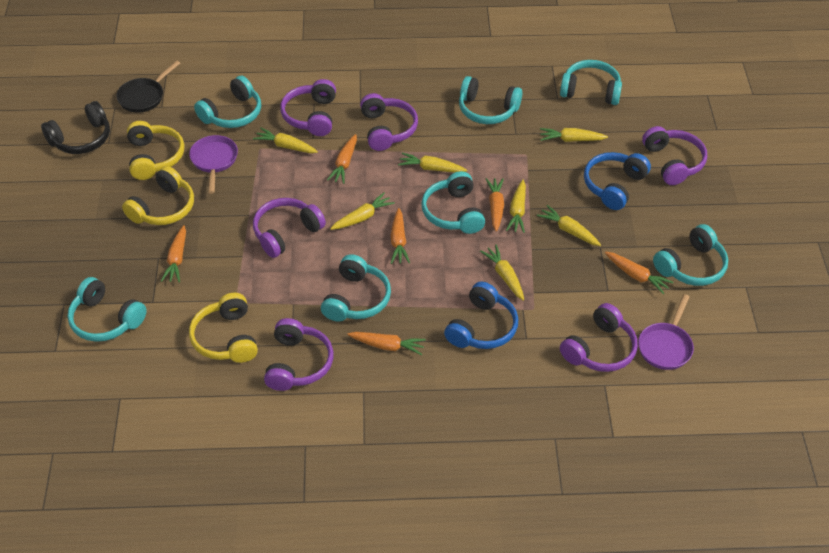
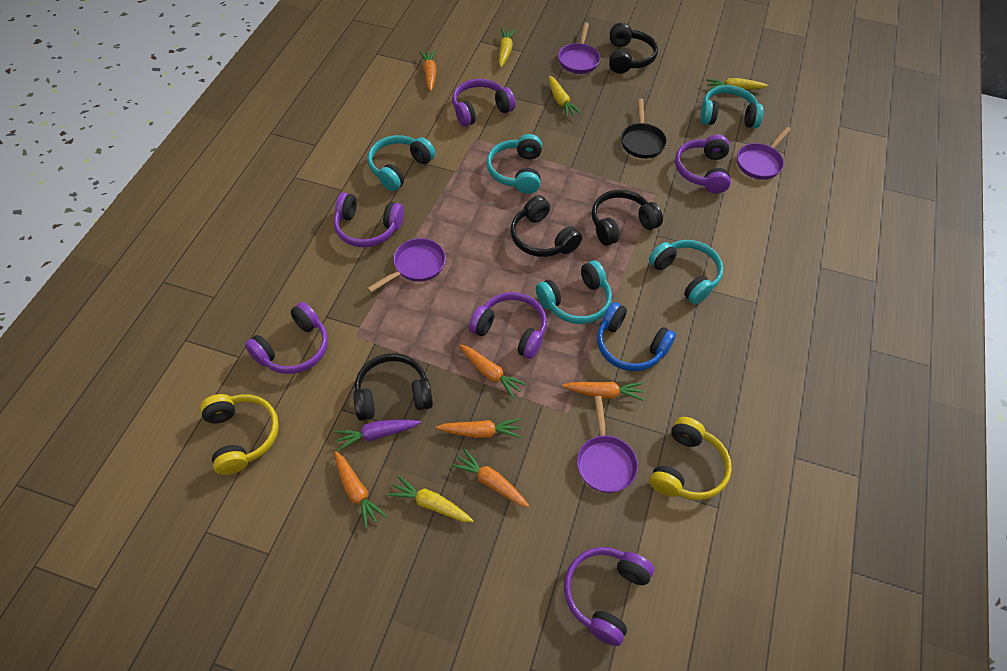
black headphones: 1 -> 4
blue headphones: 2 -> 1
purple carrot: 0 -> 1
purple pan: 2 -> 4
turquoise headphones: 7 -> 5
yellow carrot: 7 -> 4
yellow headphones: 3 -> 2

